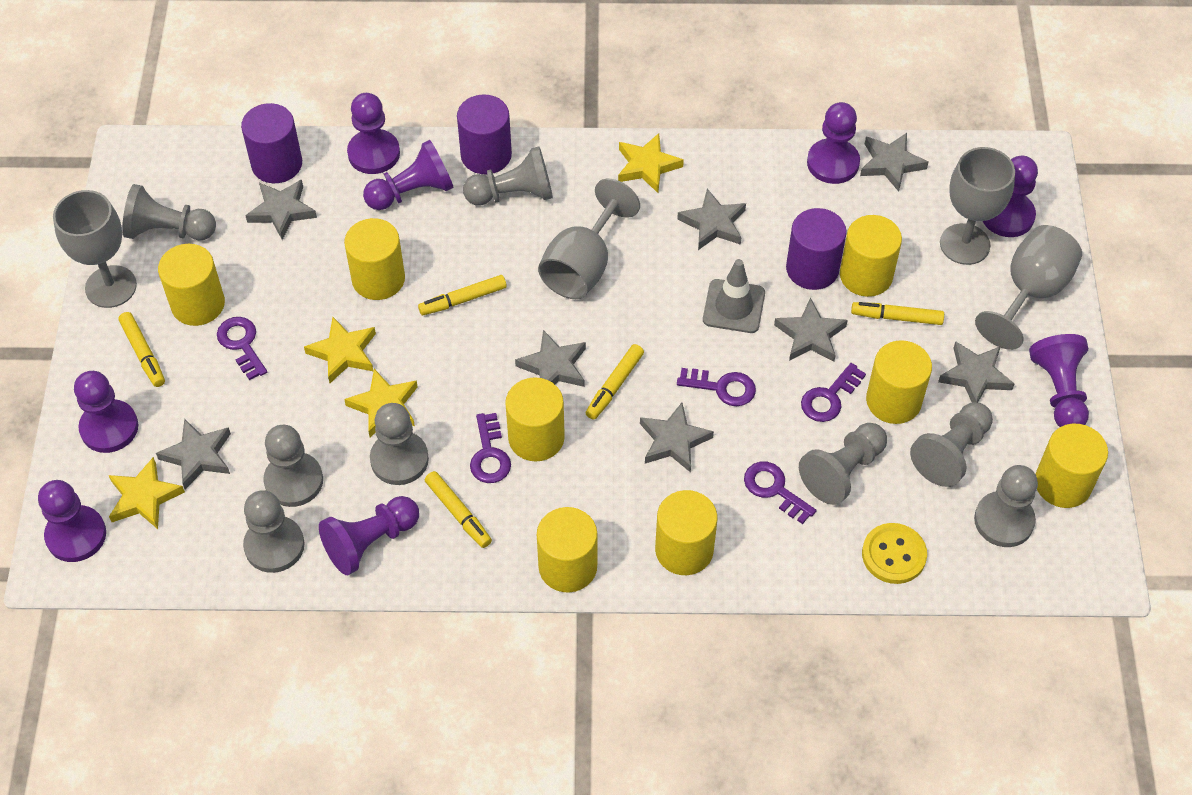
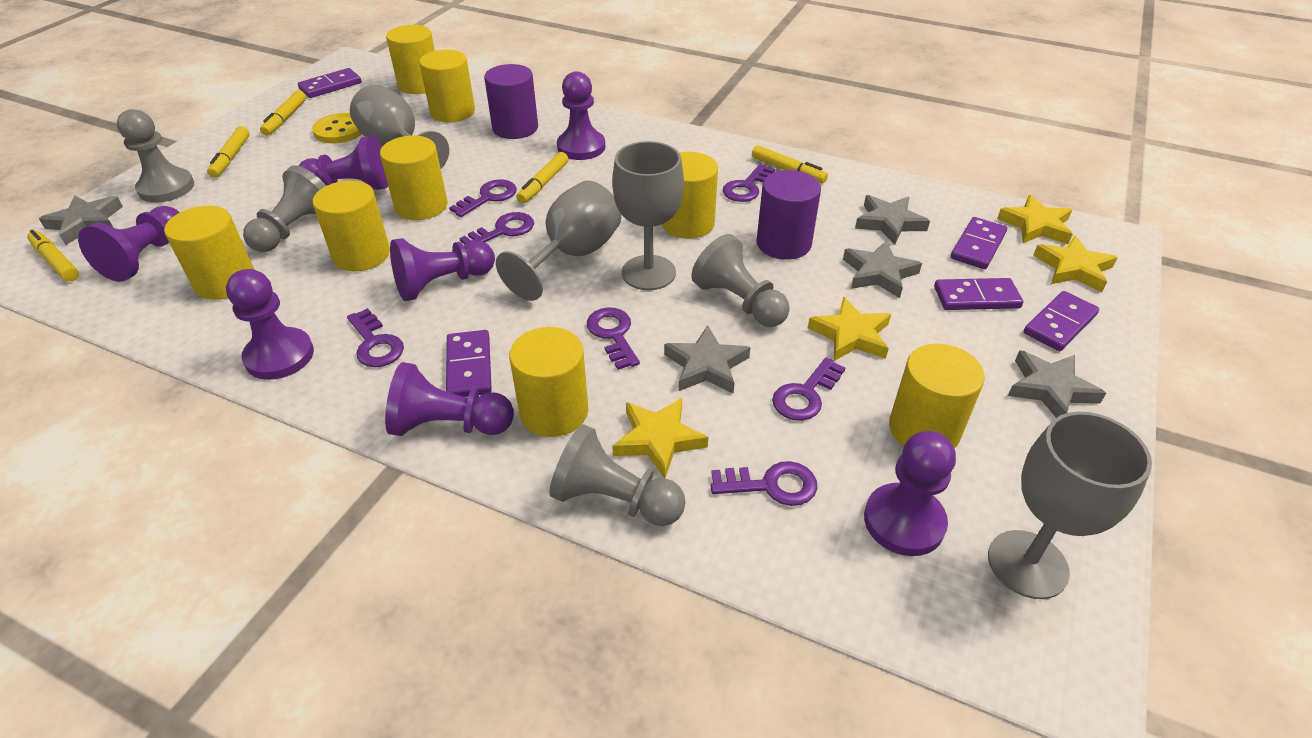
grey pawn: 8 -> 4
grey star: 8 -> 5
grey traffic cone: 1 -> 0
purple cylinder: 3 -> 2
purple domino: 0 -> 5
purple key: 5 -> 7
purple pawn: 8 -> 7

